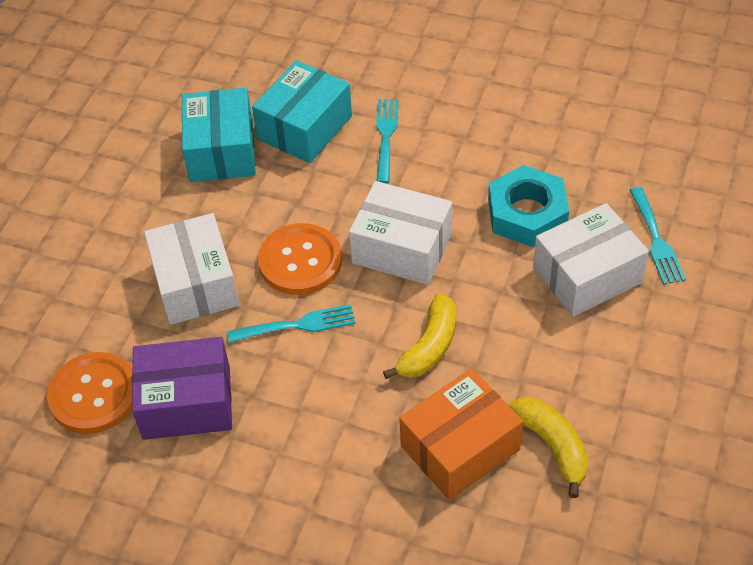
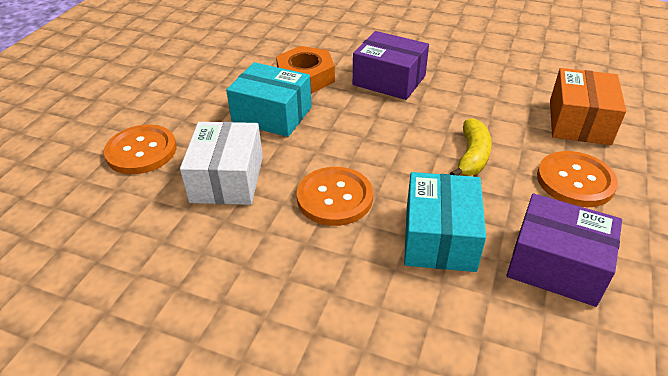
orange button: 2 -> 3
orange nut: 0 -> 1
purple box: 1 -> 2
turquoise fork: 3 -> 0
turquoise nut: 1 -> 0
white box: 3 -> 1
yellow banana: 2 -> 1

